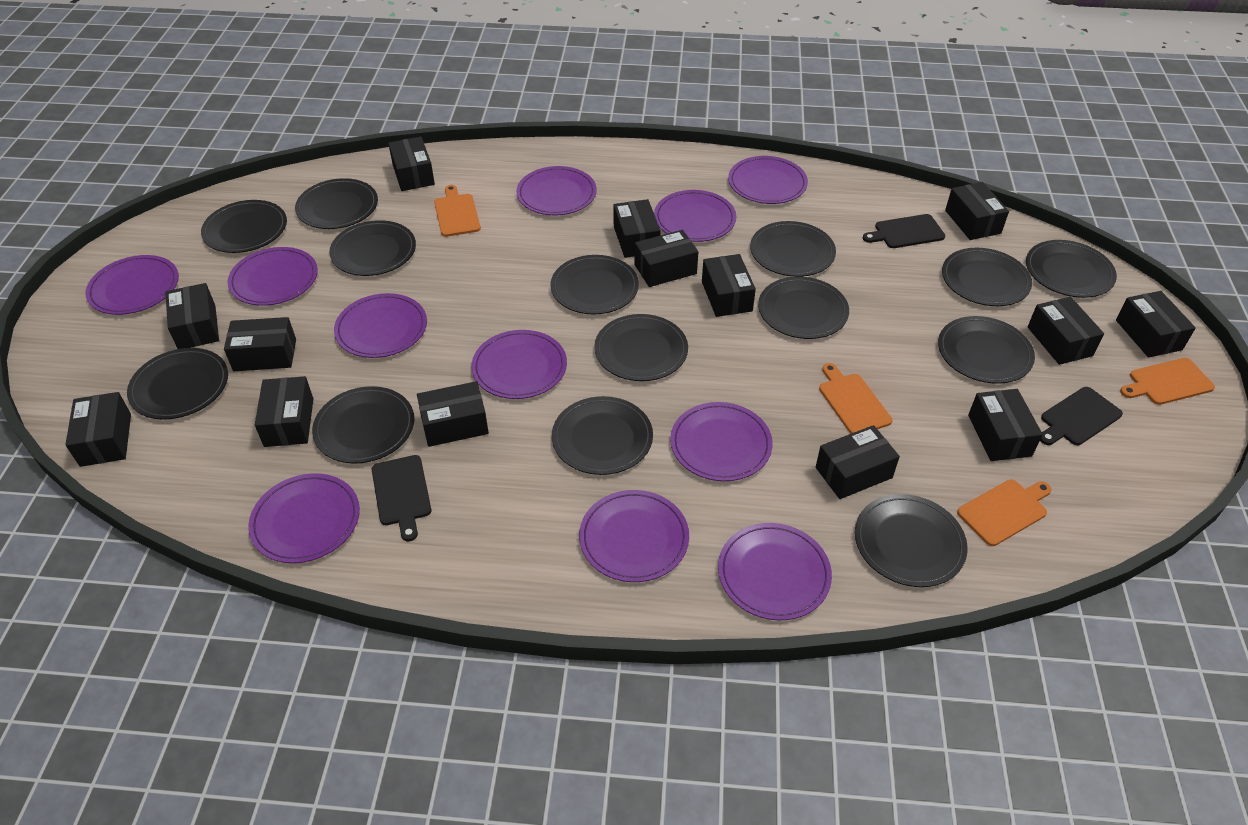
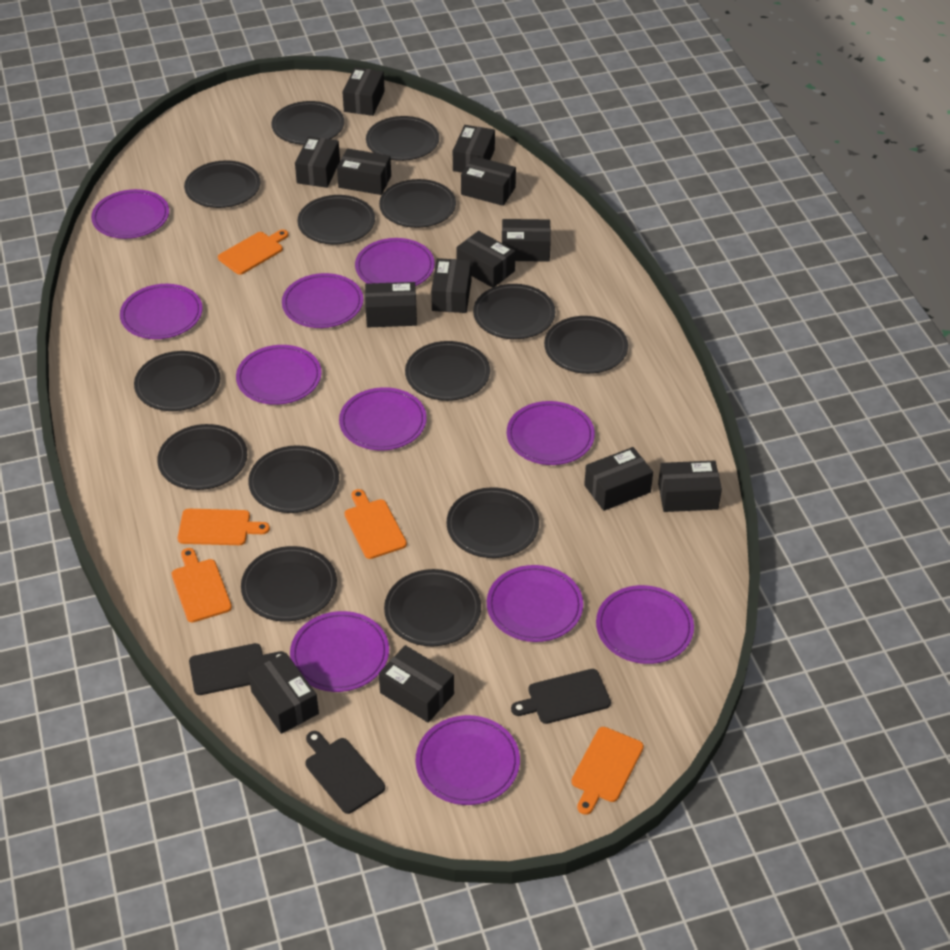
black box: 14 -> 13
orange cutting board: 4 -> 5

